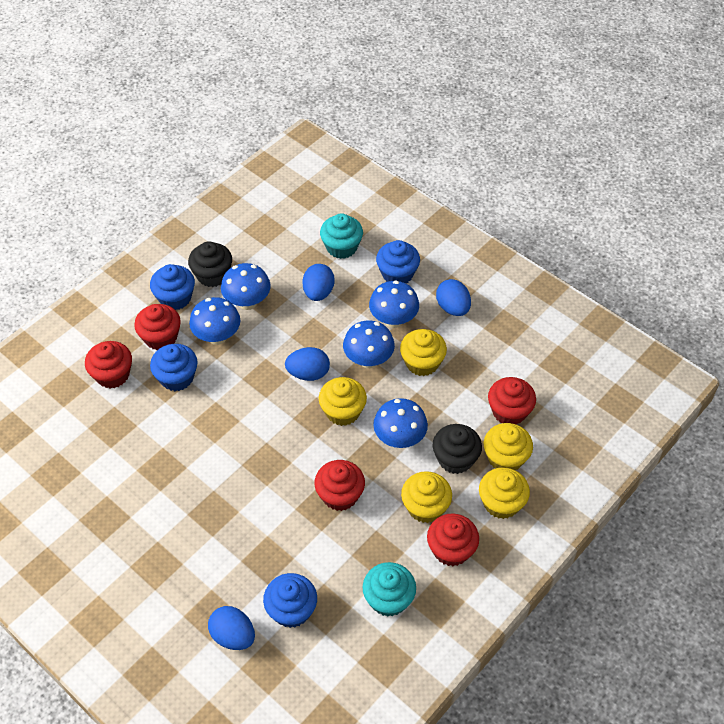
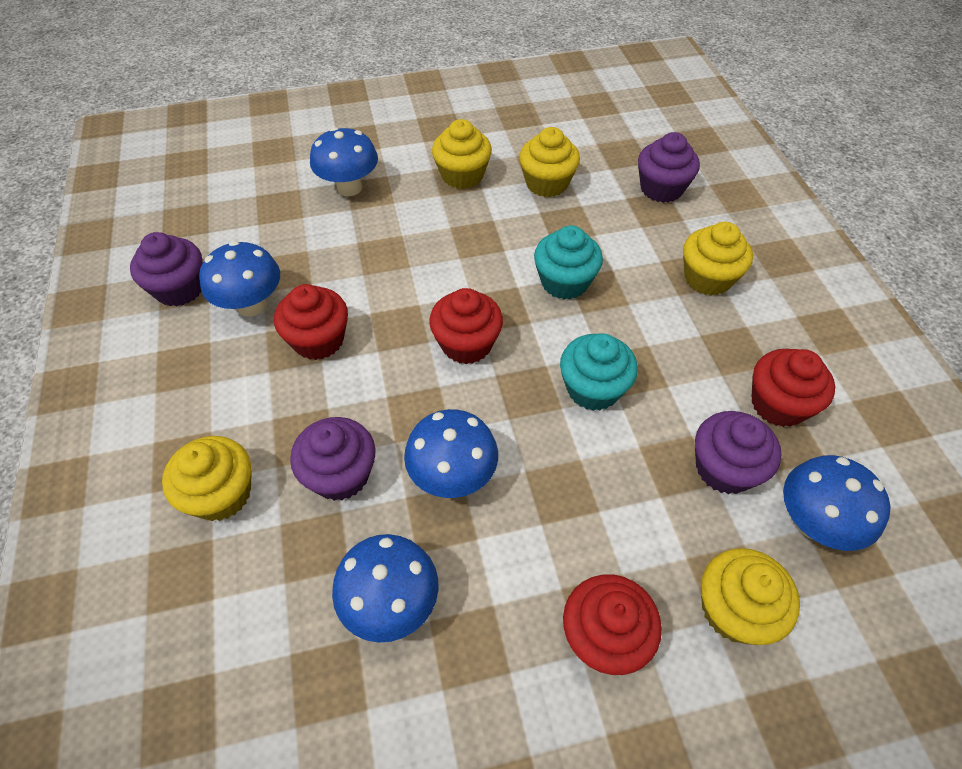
black cupcake: 2 -> 0
blue cupcake: 4 -> 0
blue egg: 4 -> 0
purple cupcake: 0 -> 4
red cupcake: 5 -> 4

